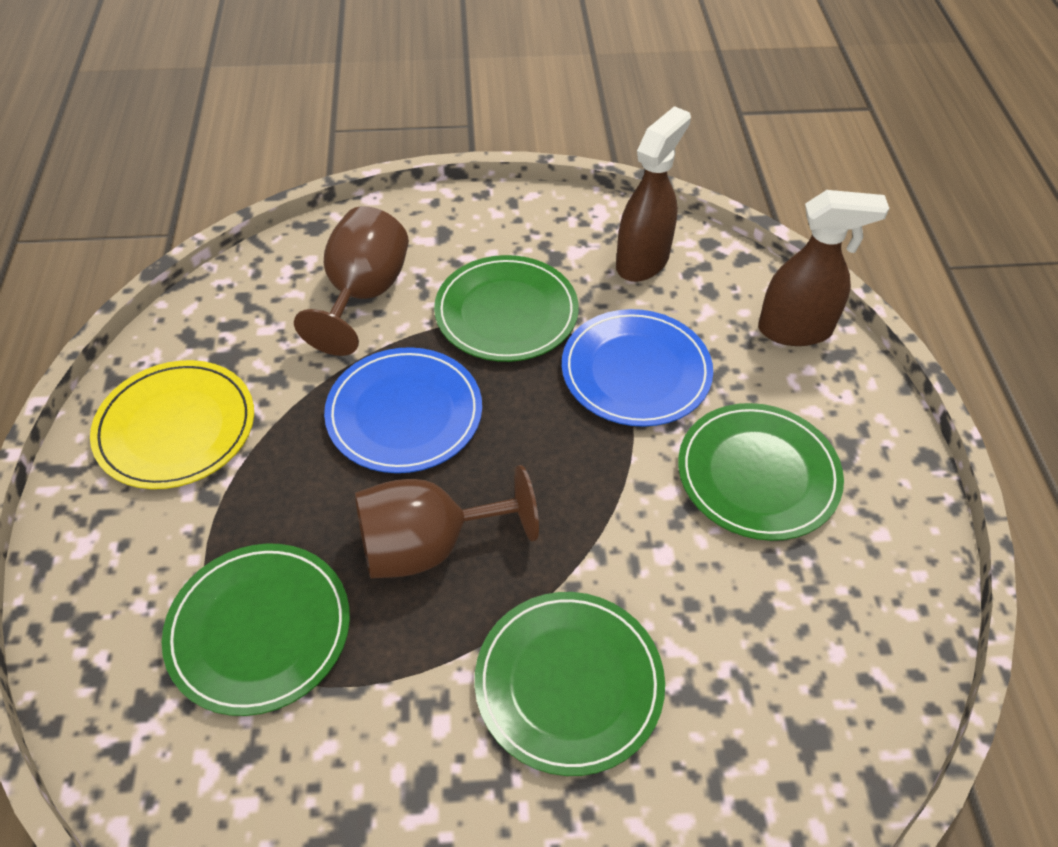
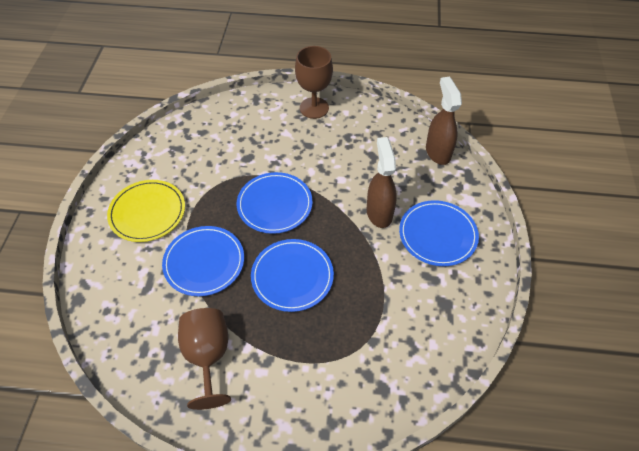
blue plate: 2 -> 4
green plate: 4 -> 0

